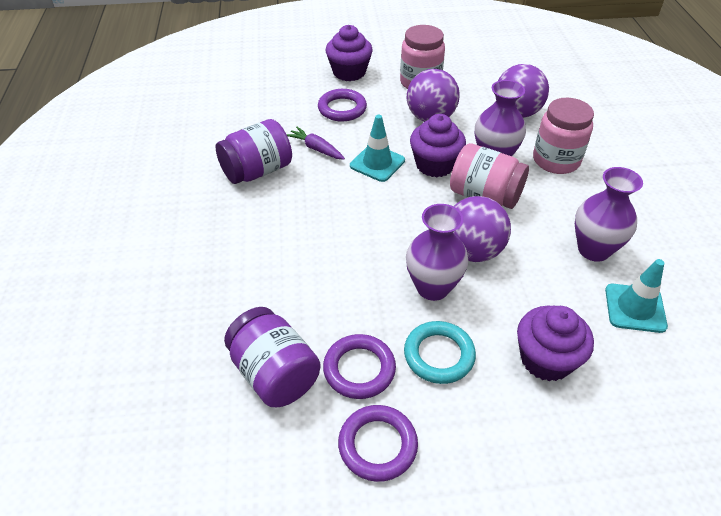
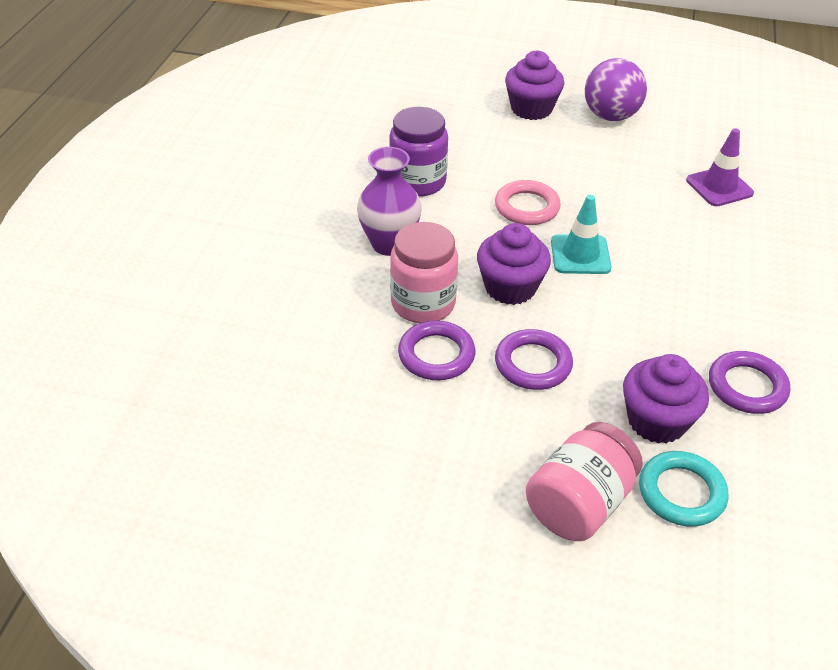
pink jar: 3 -> 2
pink ring: 0 -> 1
purple ball: 3 -> 1
purple carrot: 1 -> 0
purple jar: 2 -> 1
purple traffic cone: 0 -> 1
purple vase: 3 -> 1
turquoise traffic cone: 2 -> 1

